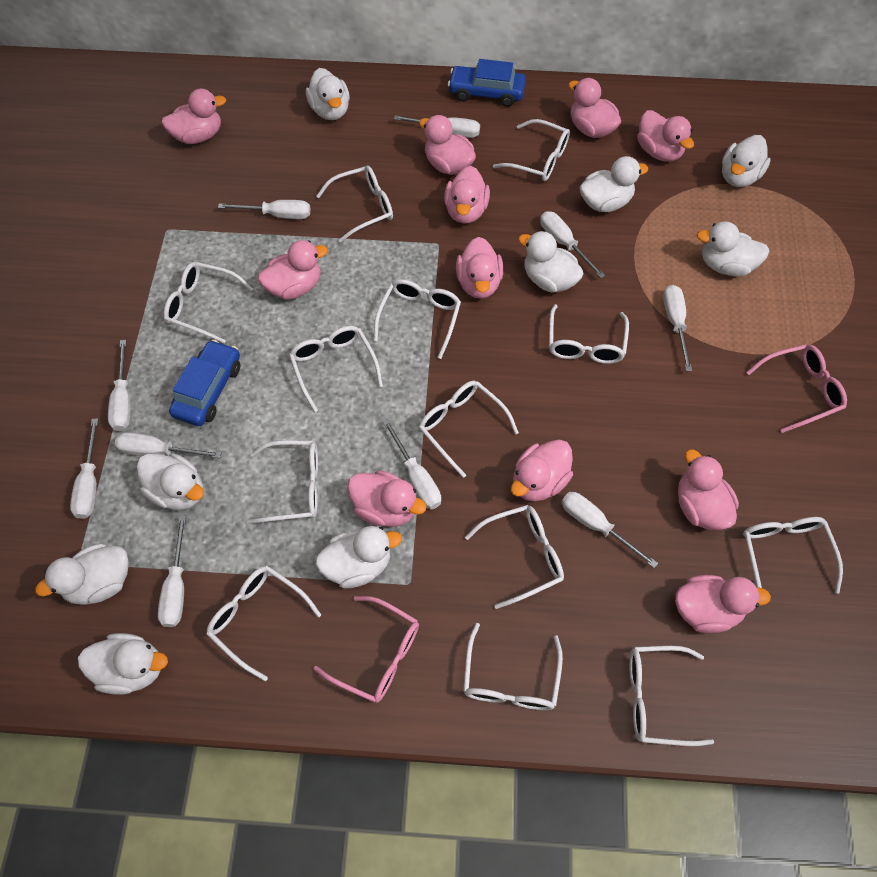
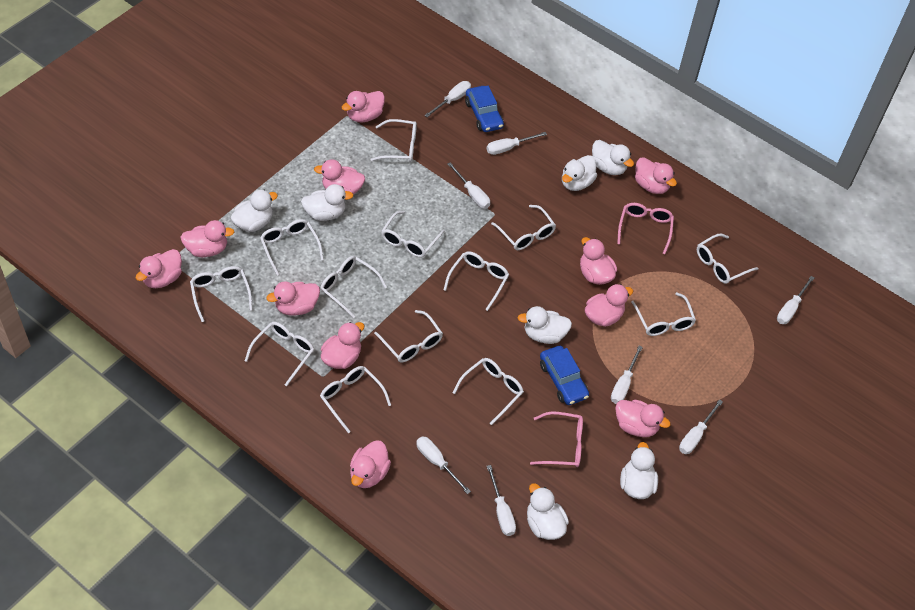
white duck: 9 -> 7
white screwdriver: 10 -> 8

